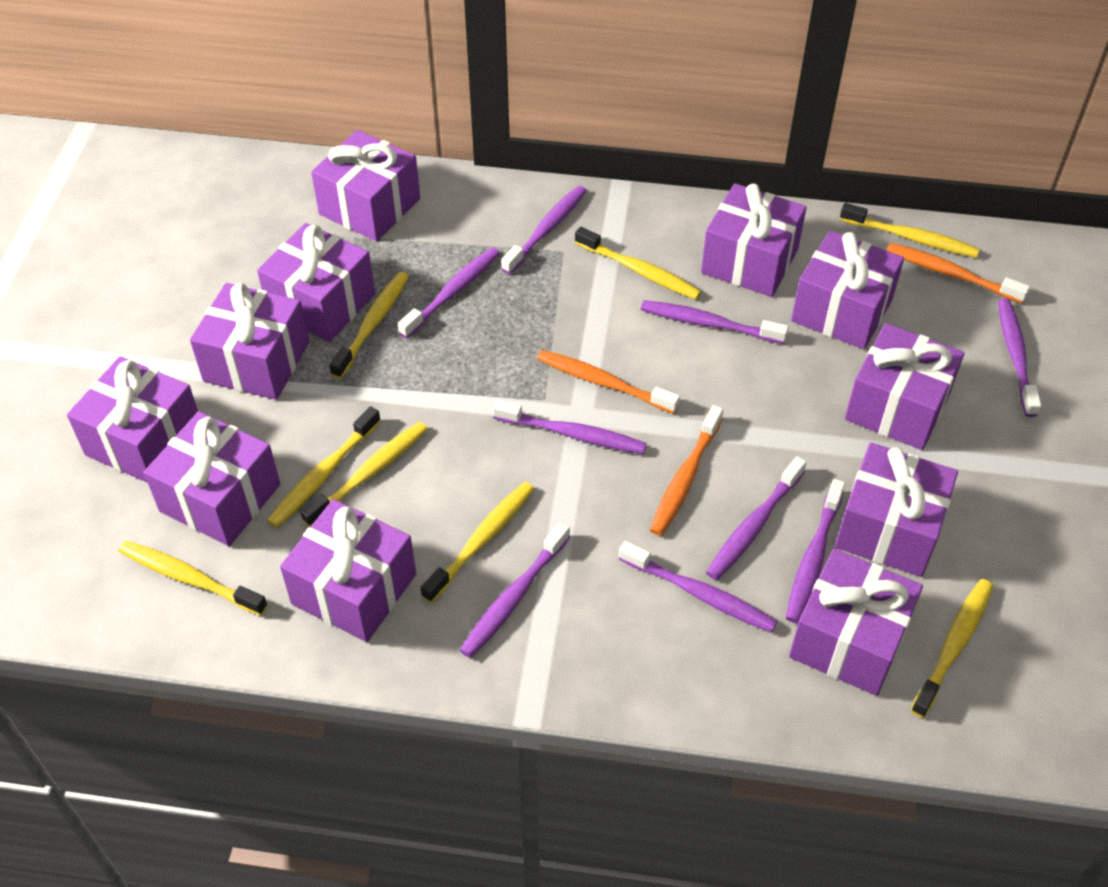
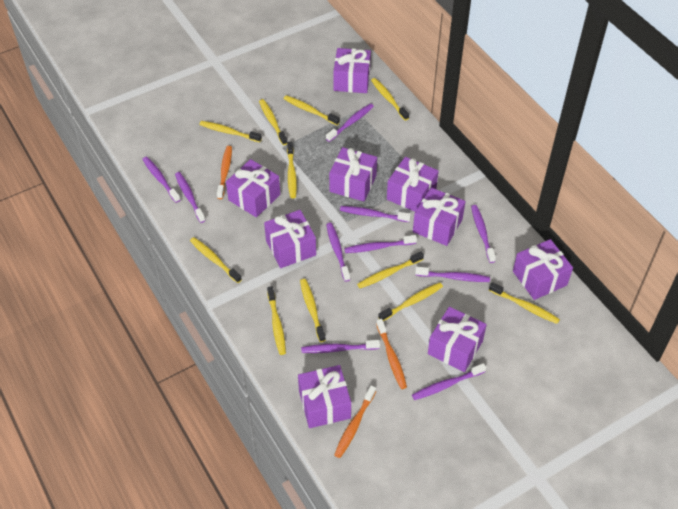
purple gift: 11 -> 9
purple toothbrush: 9 -> 10
yellow toothbrush: 8 -> 11

